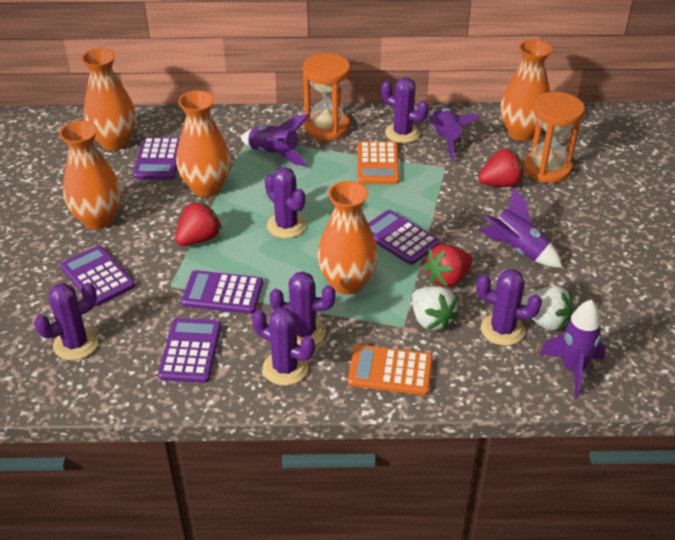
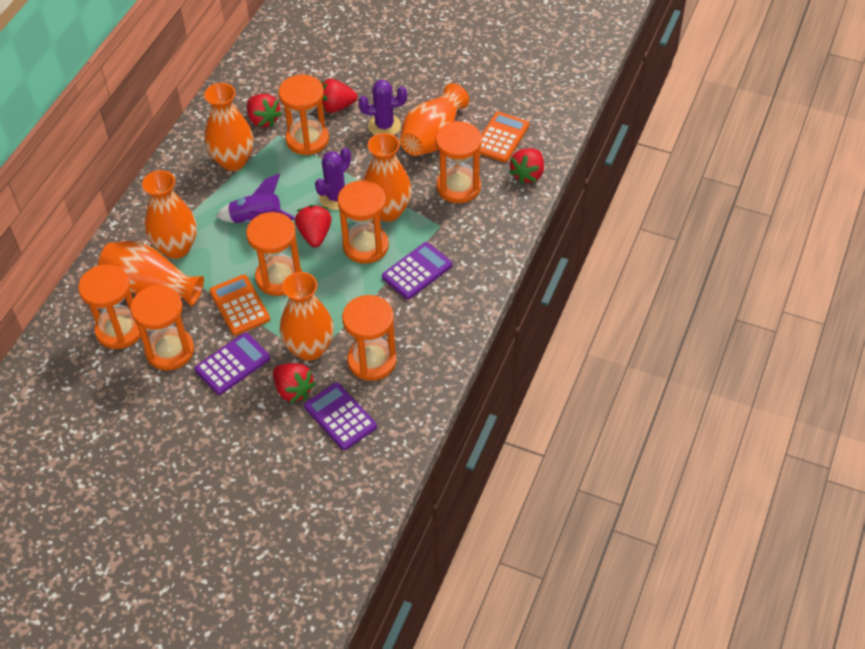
orange hourglass: 2 -> 7
orange vase: 5 -> 6
purple cactus: 6 -> 2
purple calculator: 5 -> 3
purple rocket: 4 -> 1
red strawberry: 3 -> 5
white strawberry: 2 -> 0

